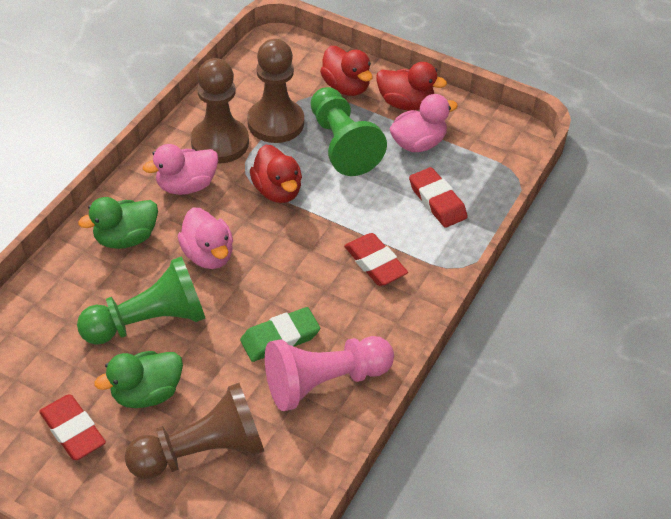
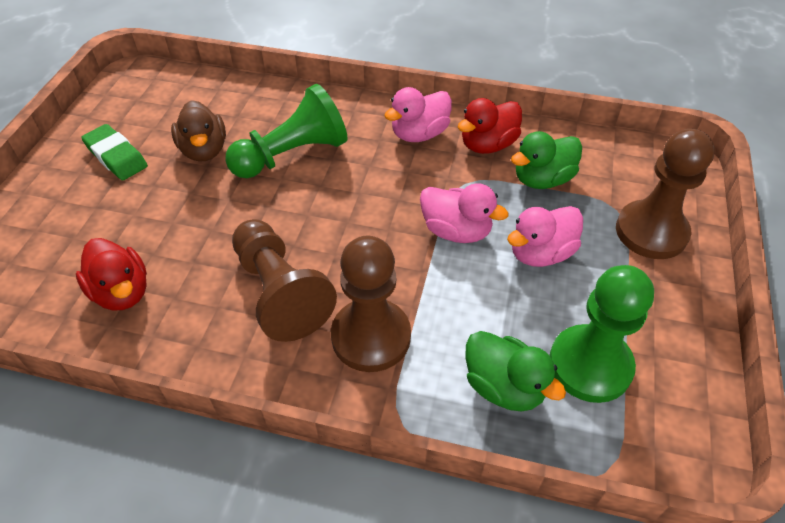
brown duck: 0 -> 1
pink pawn: 1 -> 0
red duck: 3 -> 2
red eraser: 3 -> 0

